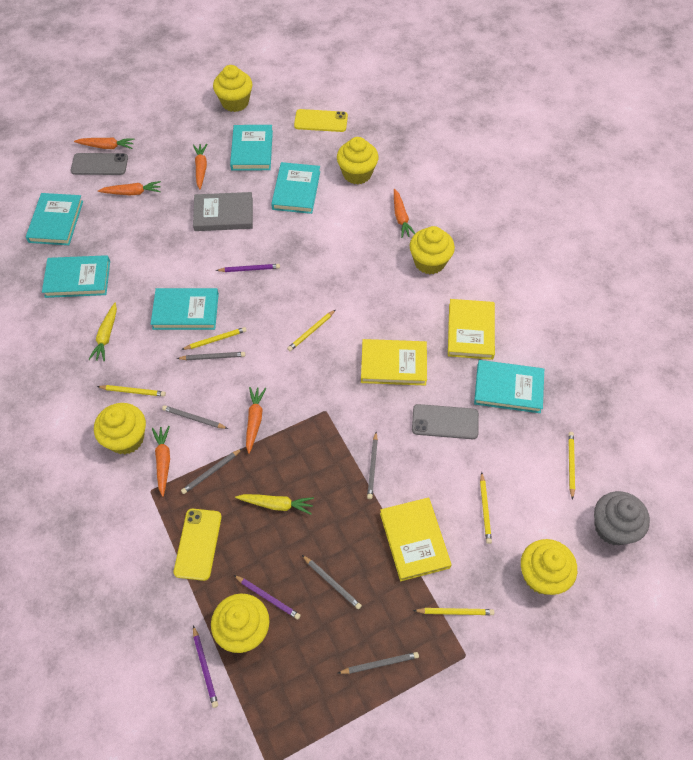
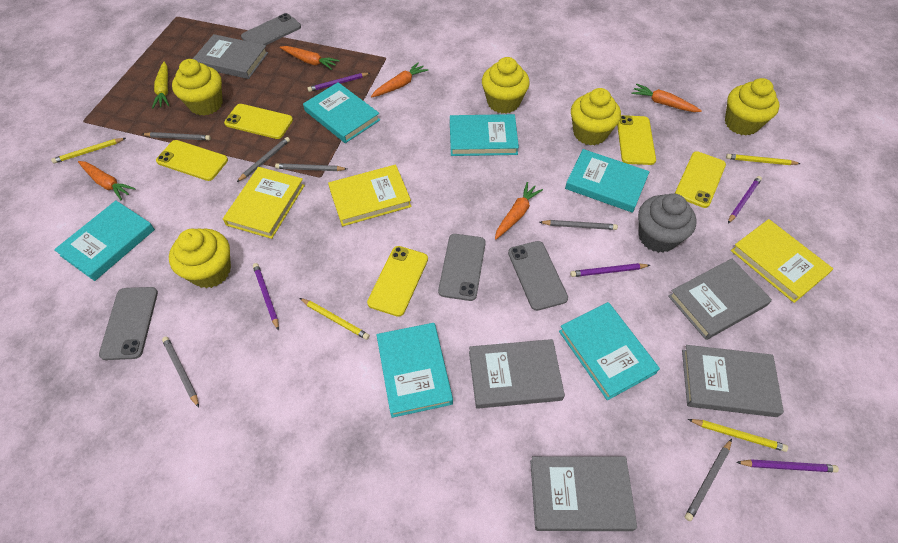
grey book: 1 -> 5
grey phone: 2 -> 4
orange carrot: 6 -> 5
purple pencil: 3 -> 5
yellow carrot: 2 -> 1
yellow cupcake: 6 -> 5
yellow pencil: 6 -> 4
yellow phone: 2 -> 5

